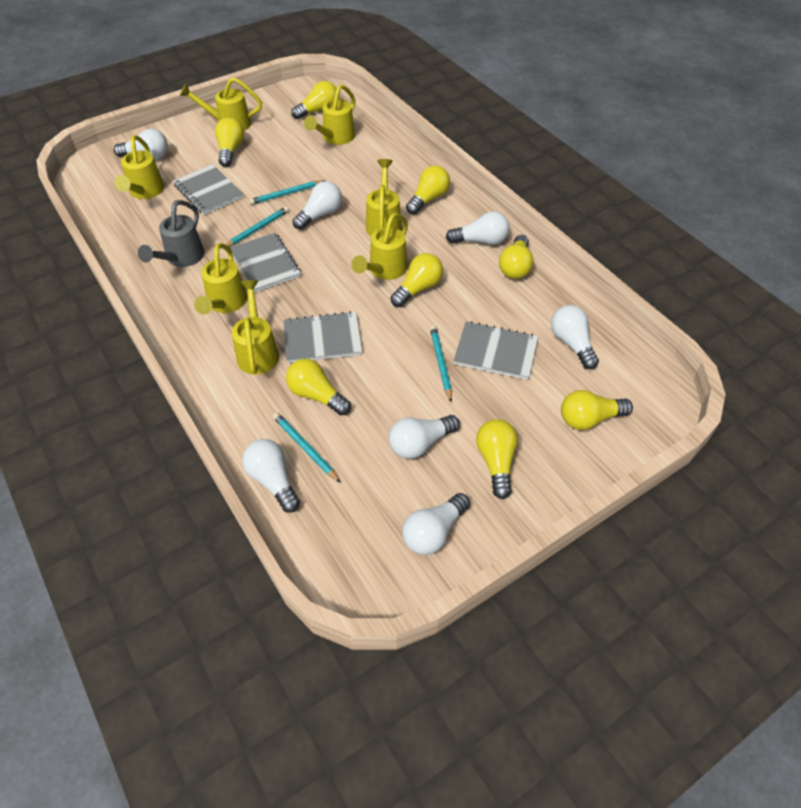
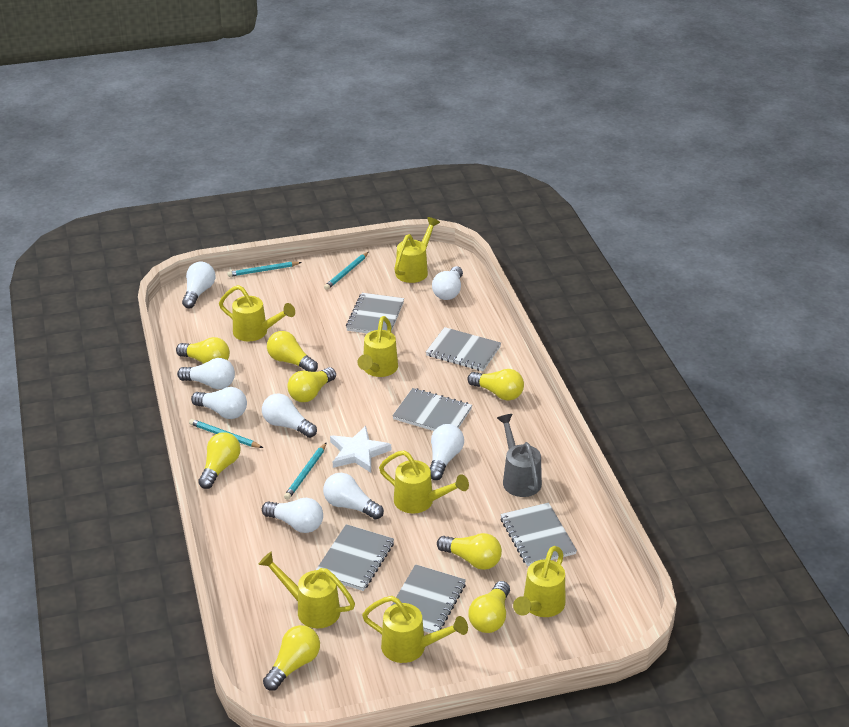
grey notebook: 4 -> 6
white light bulb: 7 -> 8
white star: 0 -> 1

